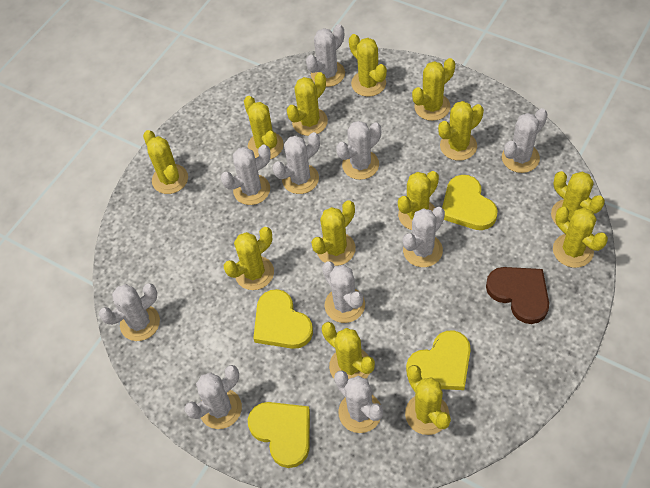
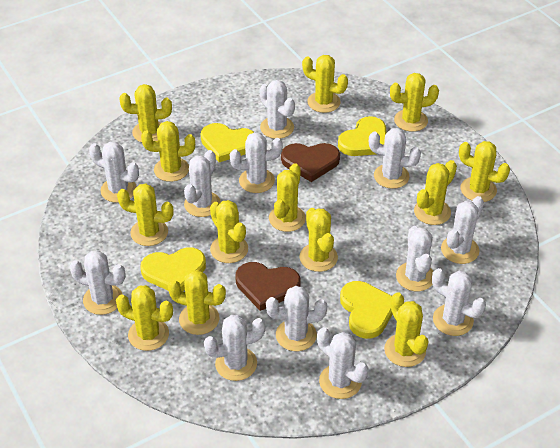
brown heart: 1 -> 2
white cactus: 10 -> 12

